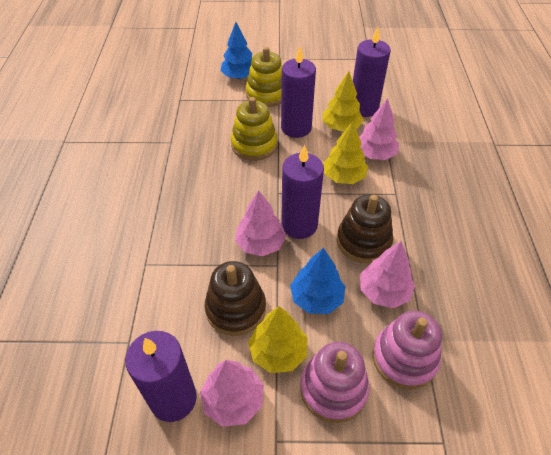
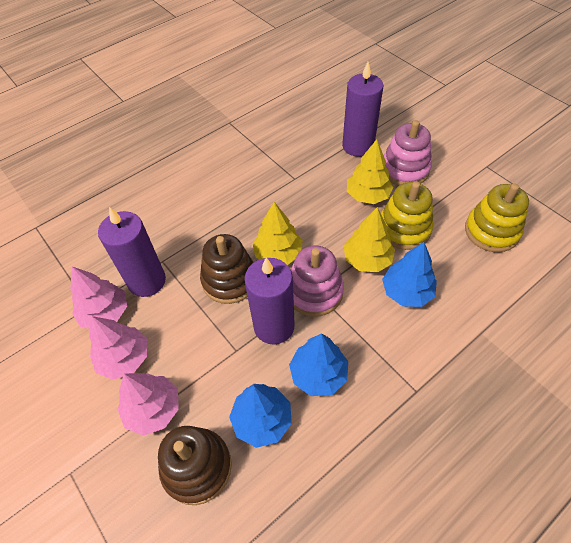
blue tree: 2 -> 3
pink tree: 4 -> 3
purple candle: 4 -> 3

